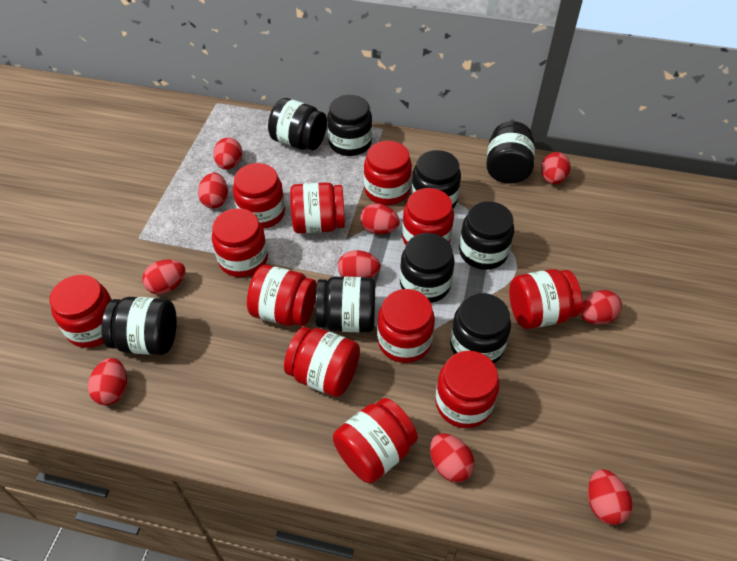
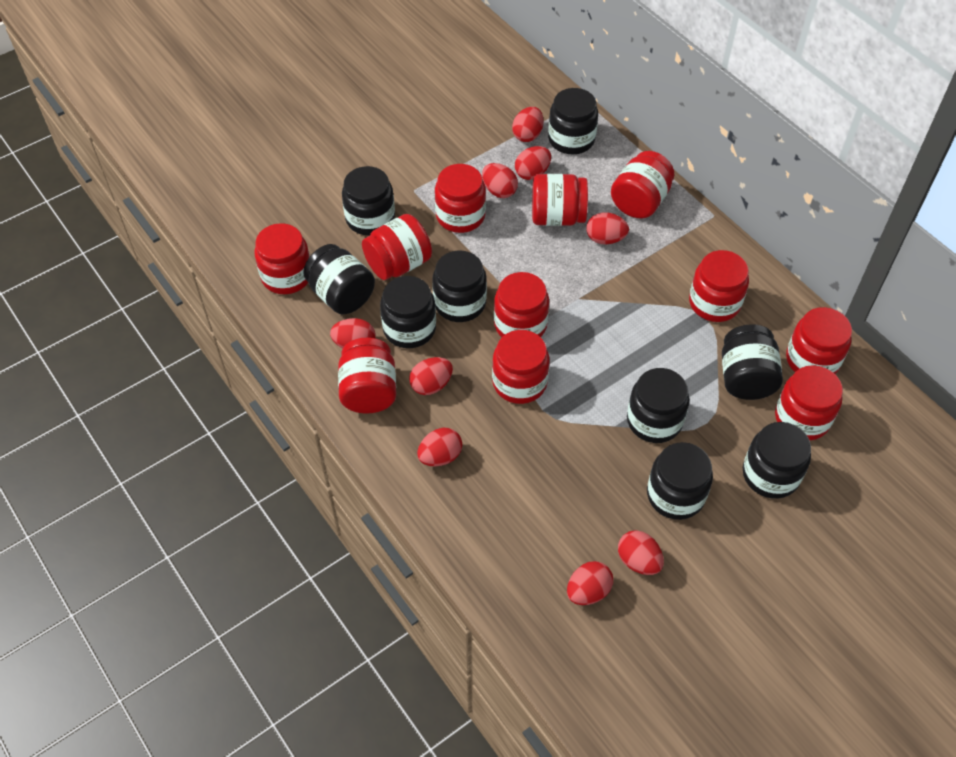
red egg: 10 -> 9
red jar: 12 -> 11

